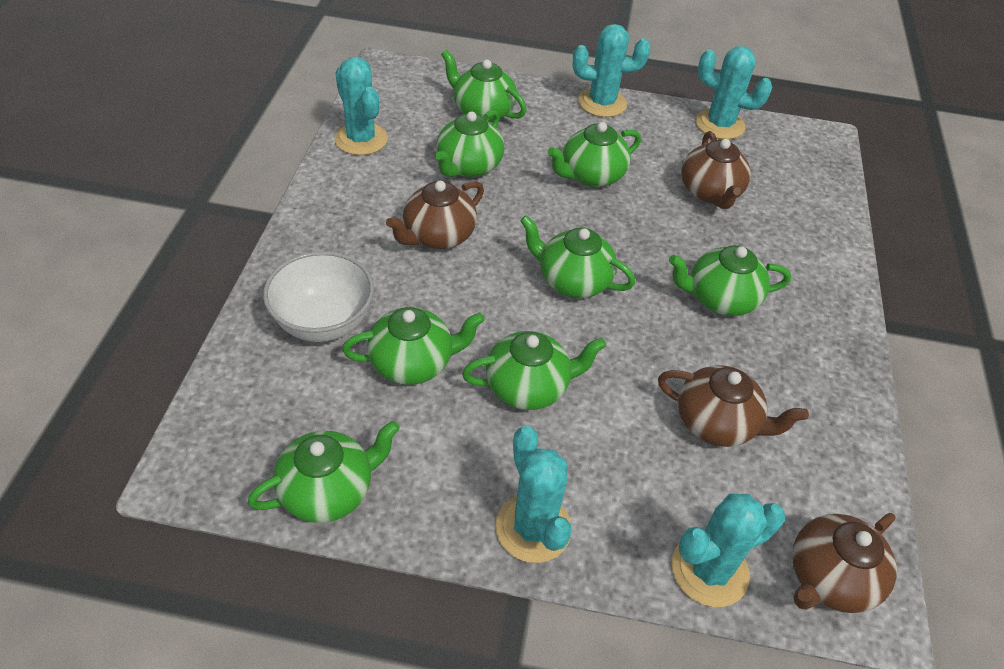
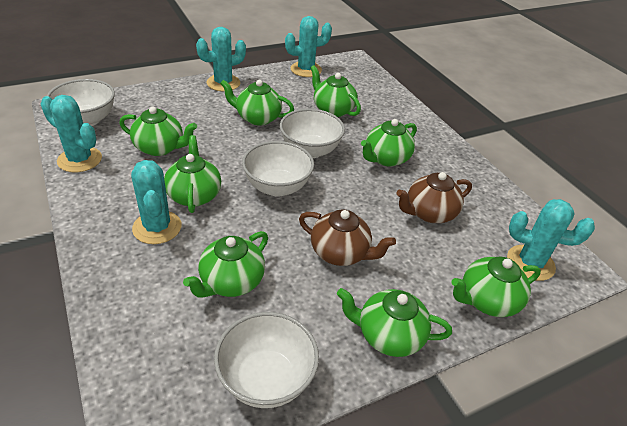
brown teapot: 4 -> 2
white bowl: 1 -> 4

